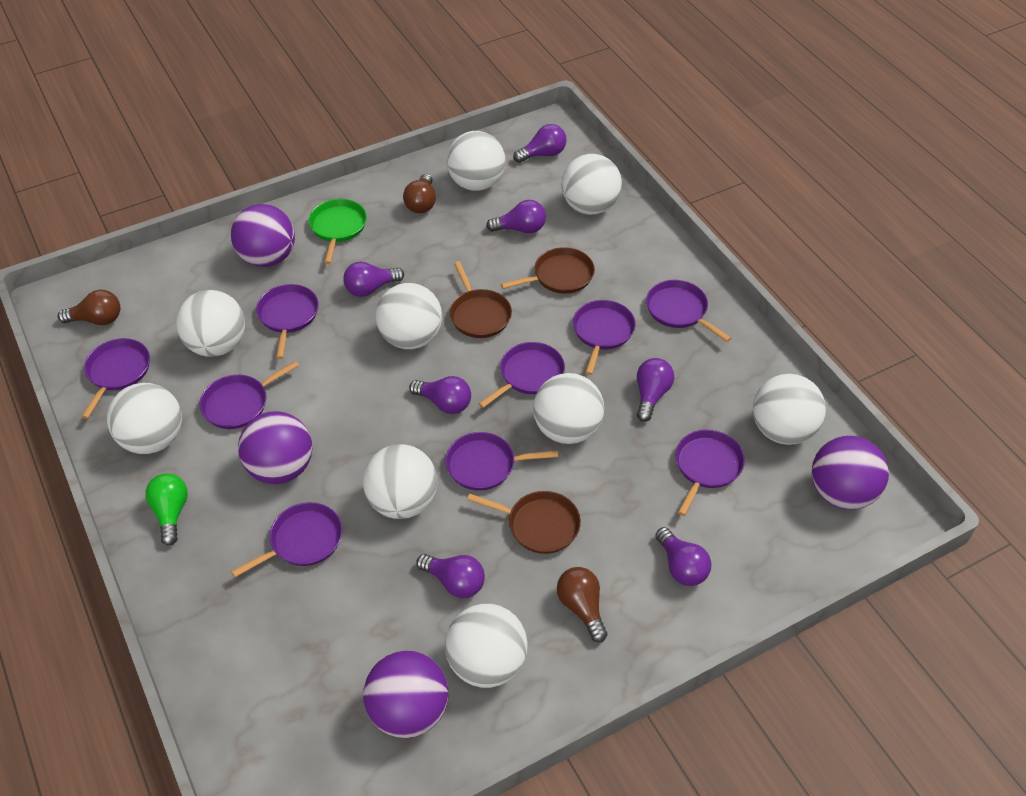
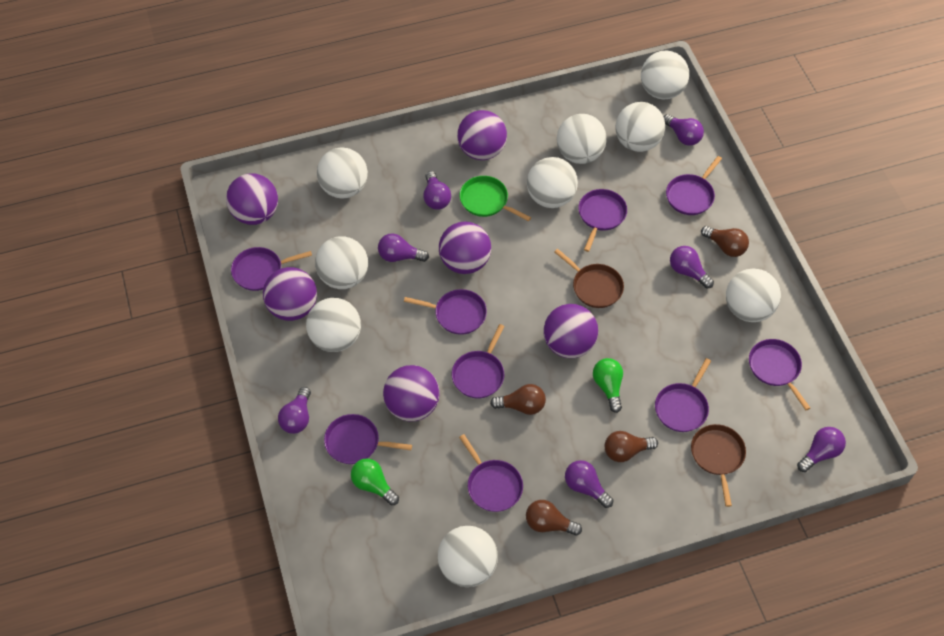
brown light bulb: 3 -> 4
brown pan: 3 -> 2
green light bulb: 1 -> 2
purple ball: 4 -> 6

